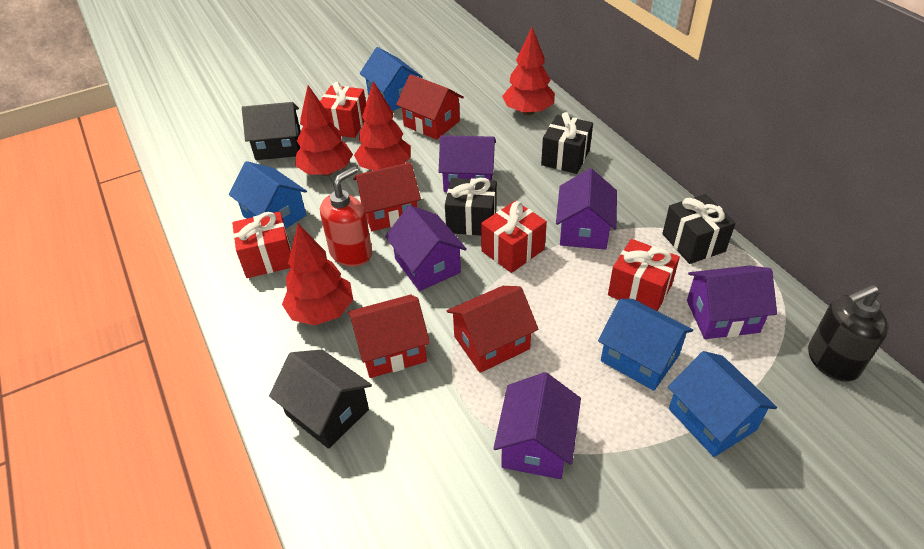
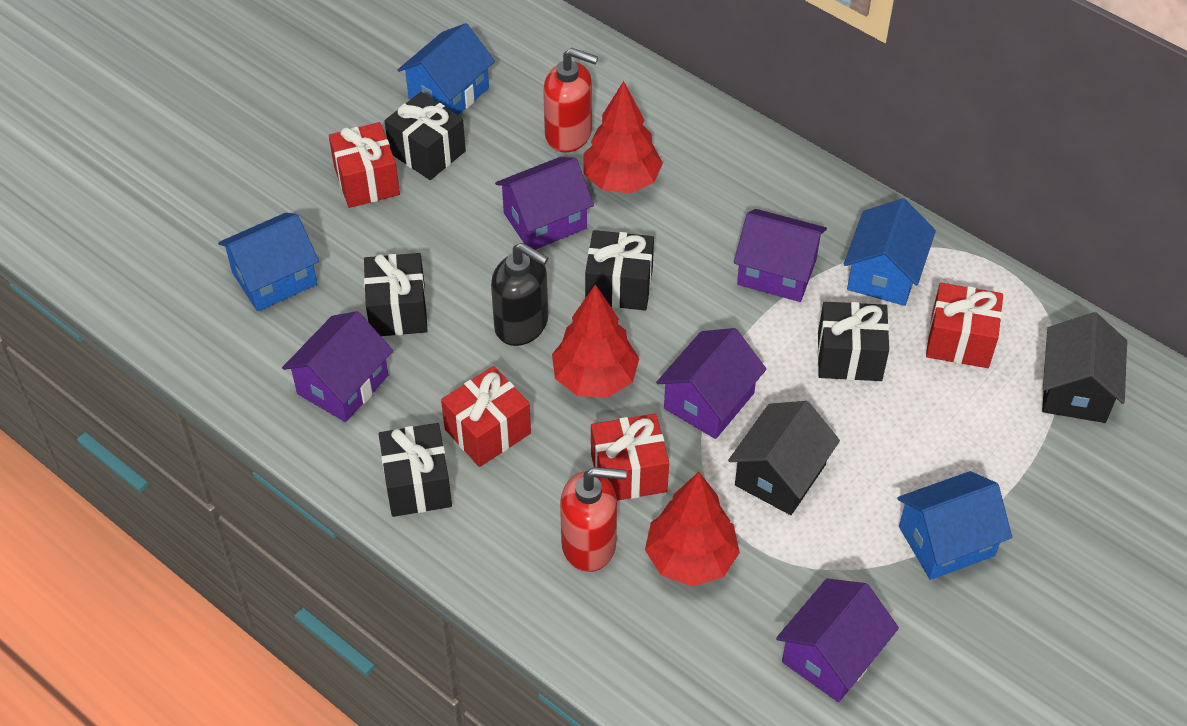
black gift: 3 -> 5
red house: 4 -> 0
red soap dispenser: 1 -> 2
red tree: 4 -> 3

